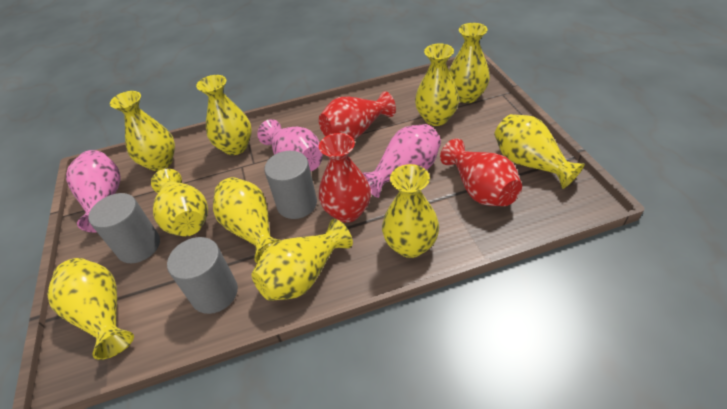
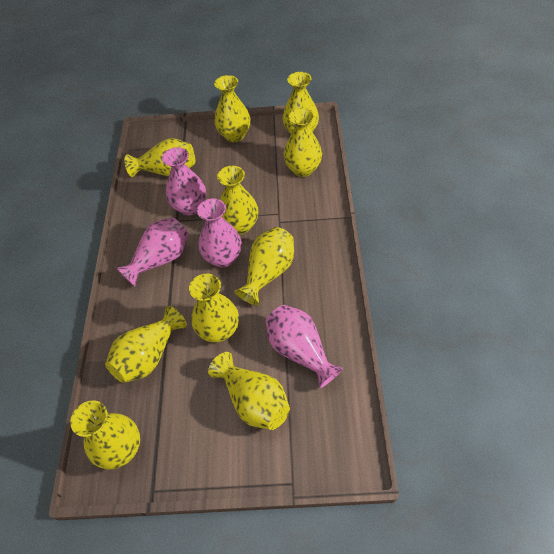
grey cylinder: 3 -> 0
pink vase: 3 -> 4
red vase: 3 -> 0

